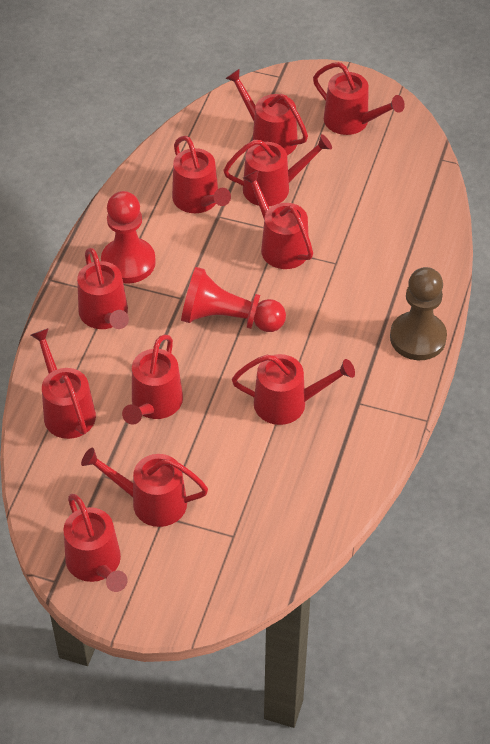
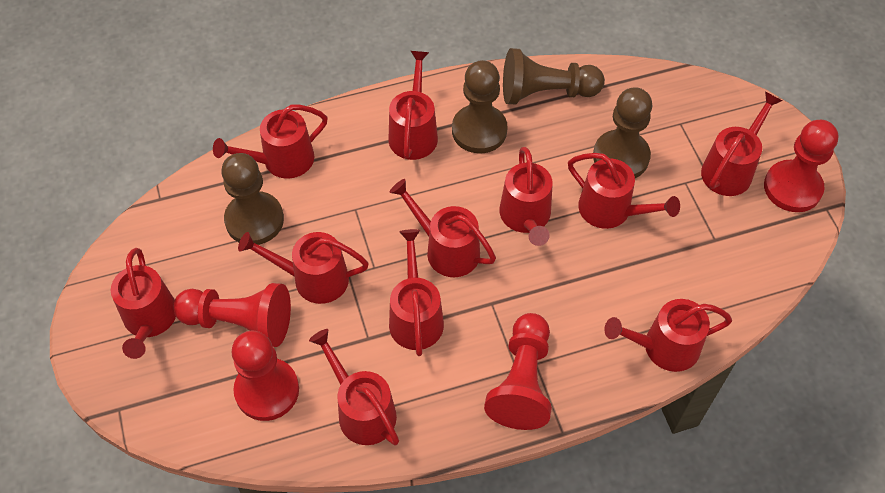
brown pawn: 1 -> 4
red pawn: 2 -> 4

